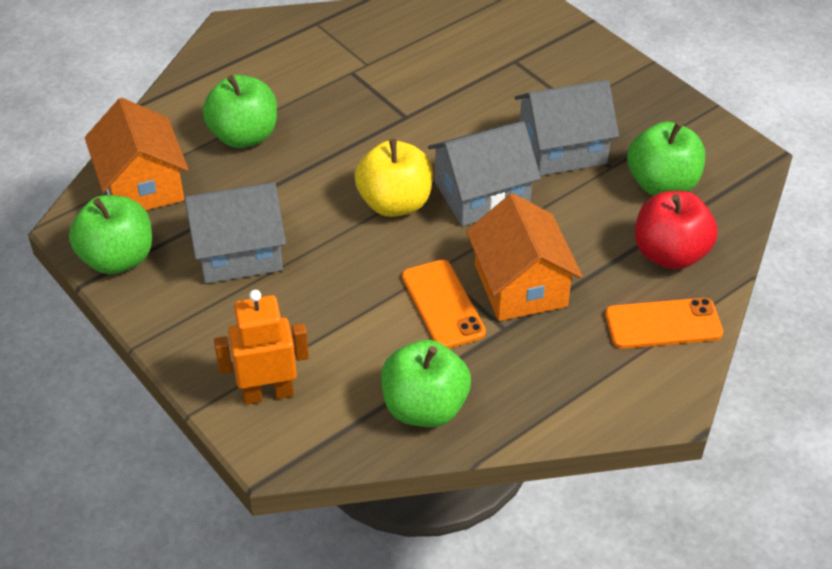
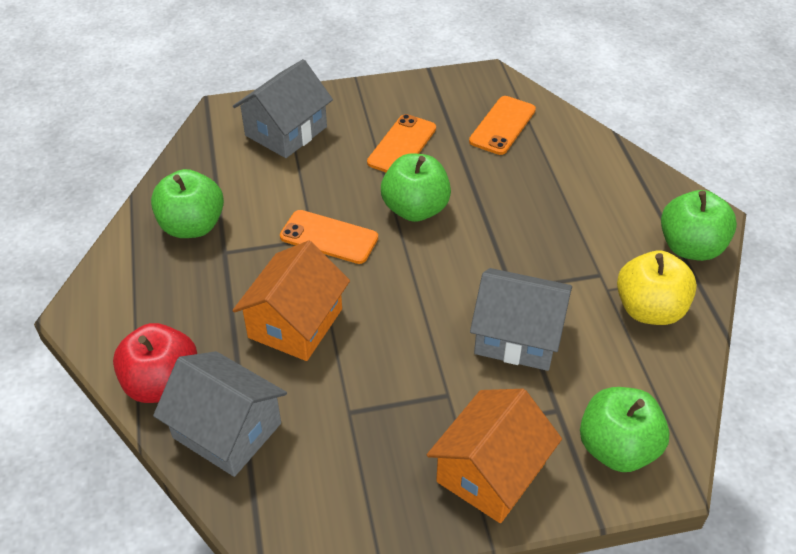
orange phone: 2 -> 3
orange robot: 1 -> 0

